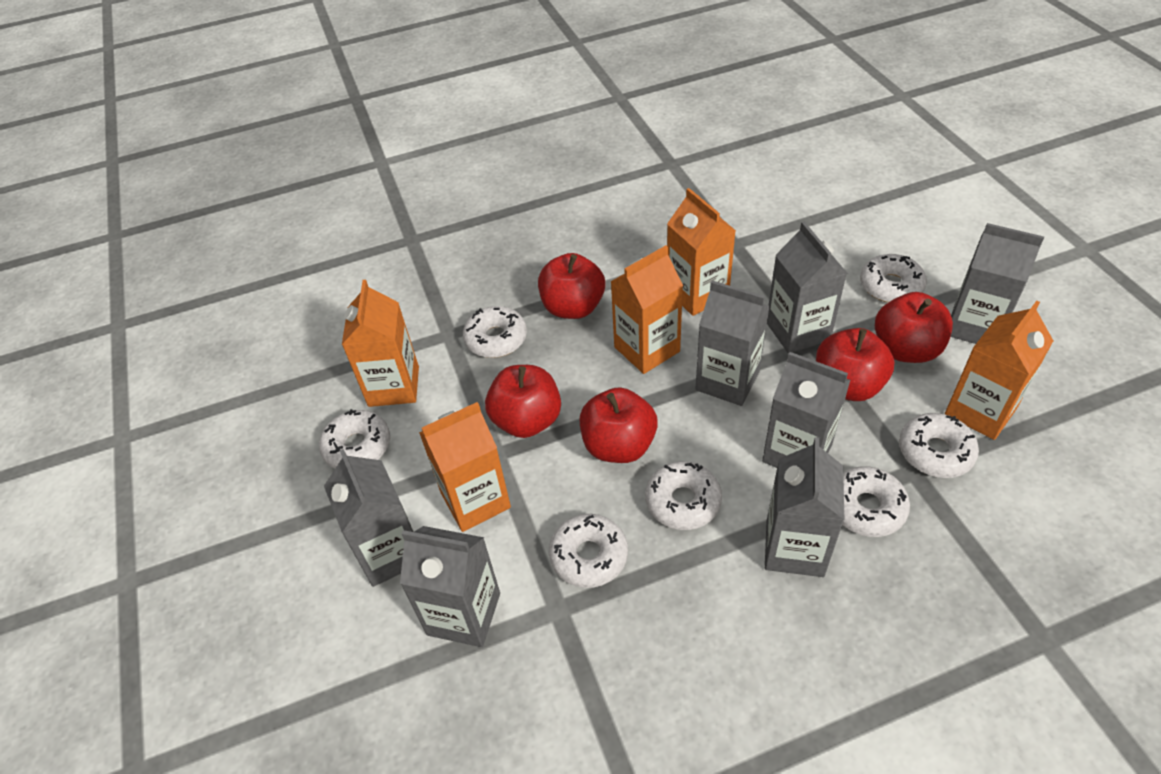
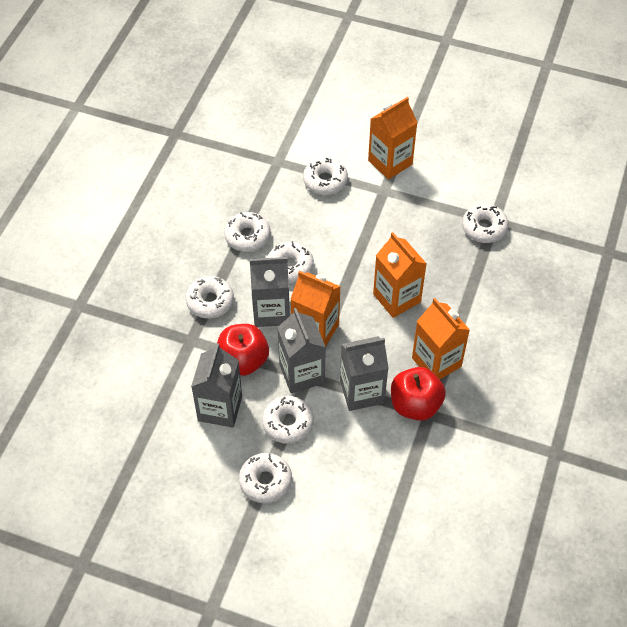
grey carton: 7 -> 4
orange carton: 5 -> 4
red apple: 5 -> 2

